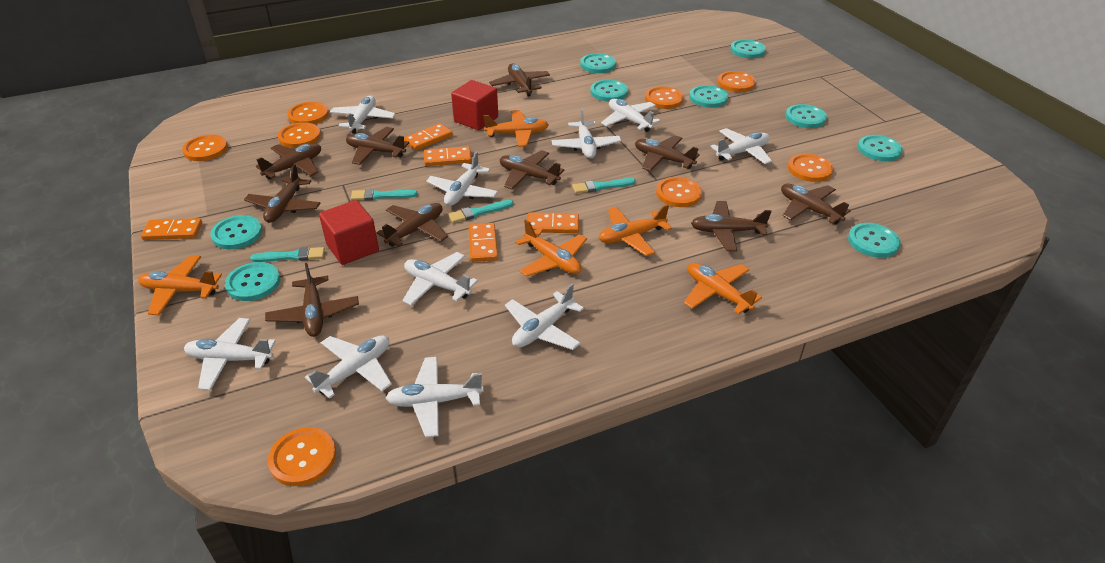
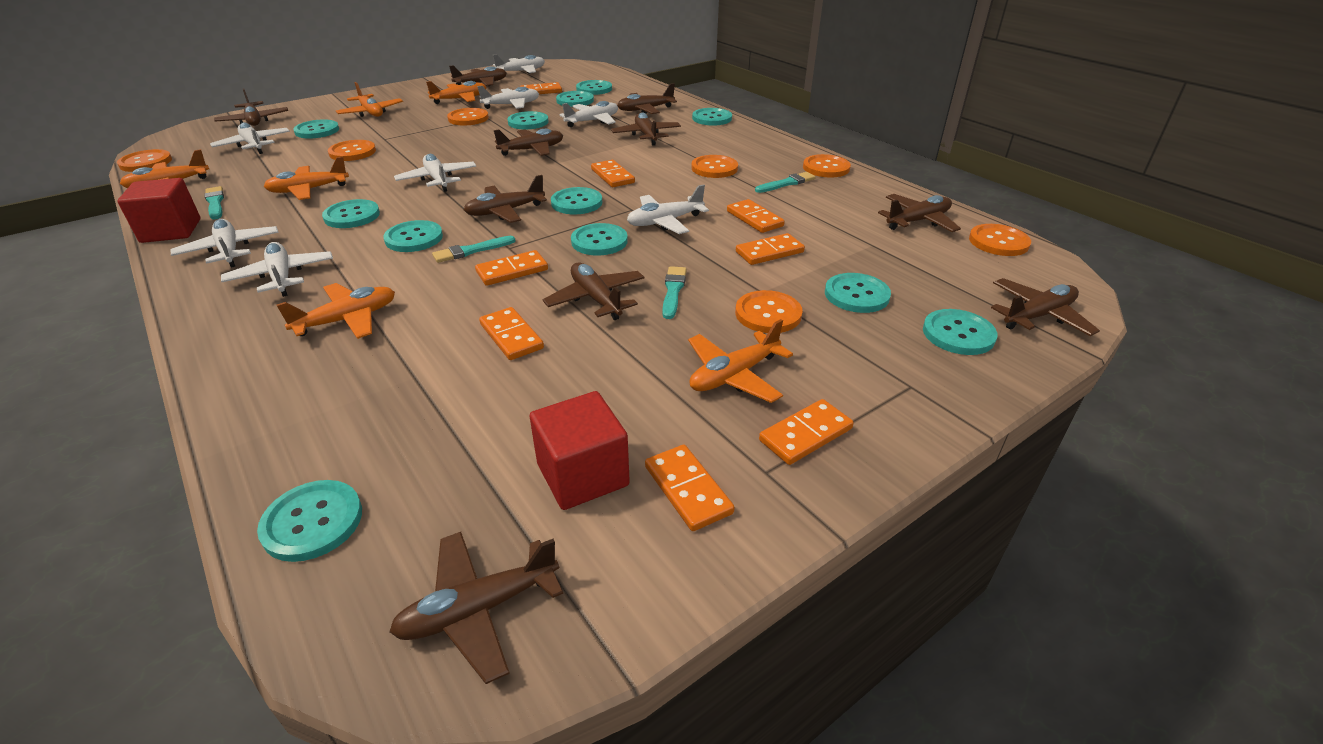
orange button: 8 -> 7
orange domino: 5 -> 8
orange plane: 5 -> 6
turquoise button: 9 -> 12
white plane: 10 -> 8

